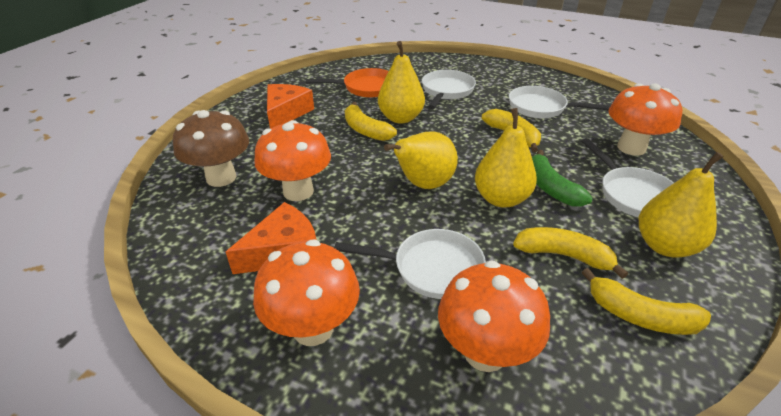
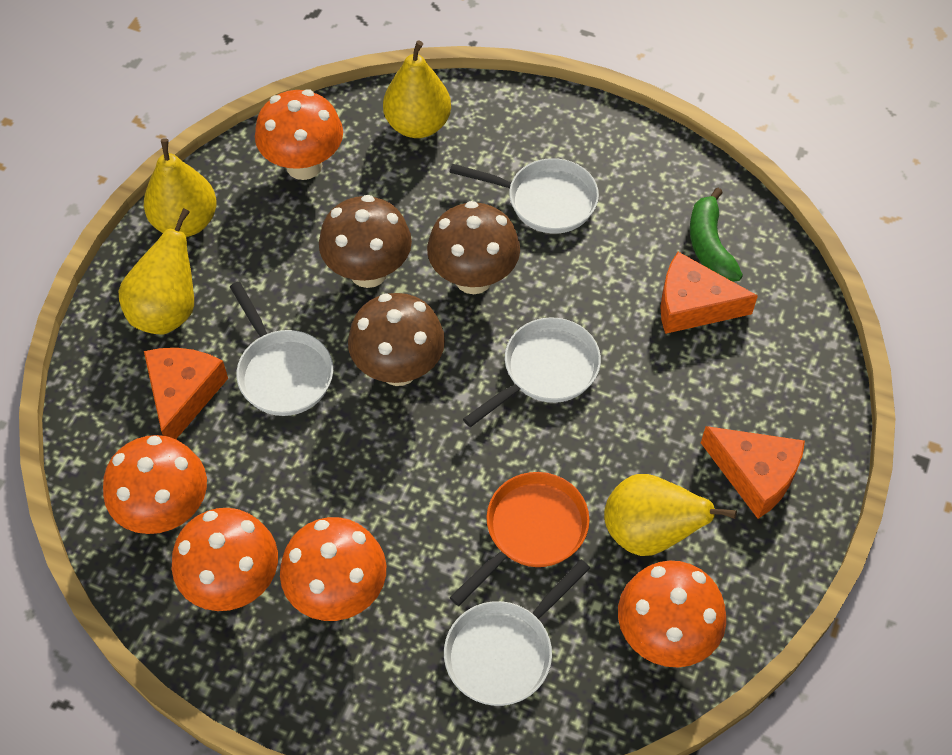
brown mushroom: 1 -> 3
orange cheese: 2 -> 3
orange mushroom: 4 -> 5
yellow banana: 4 -> 0

